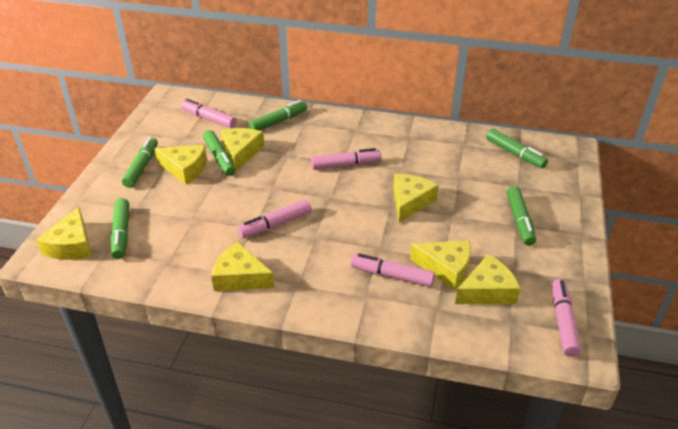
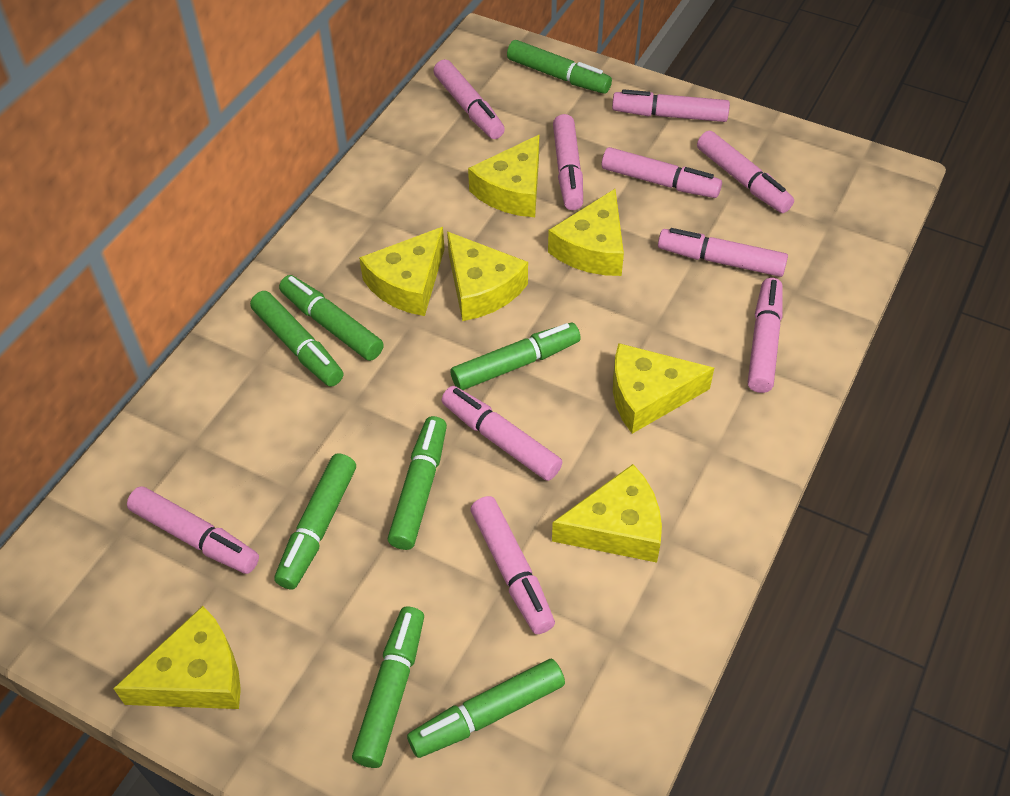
green marker: 6 -> 8
pink marker: 5 -> 10

